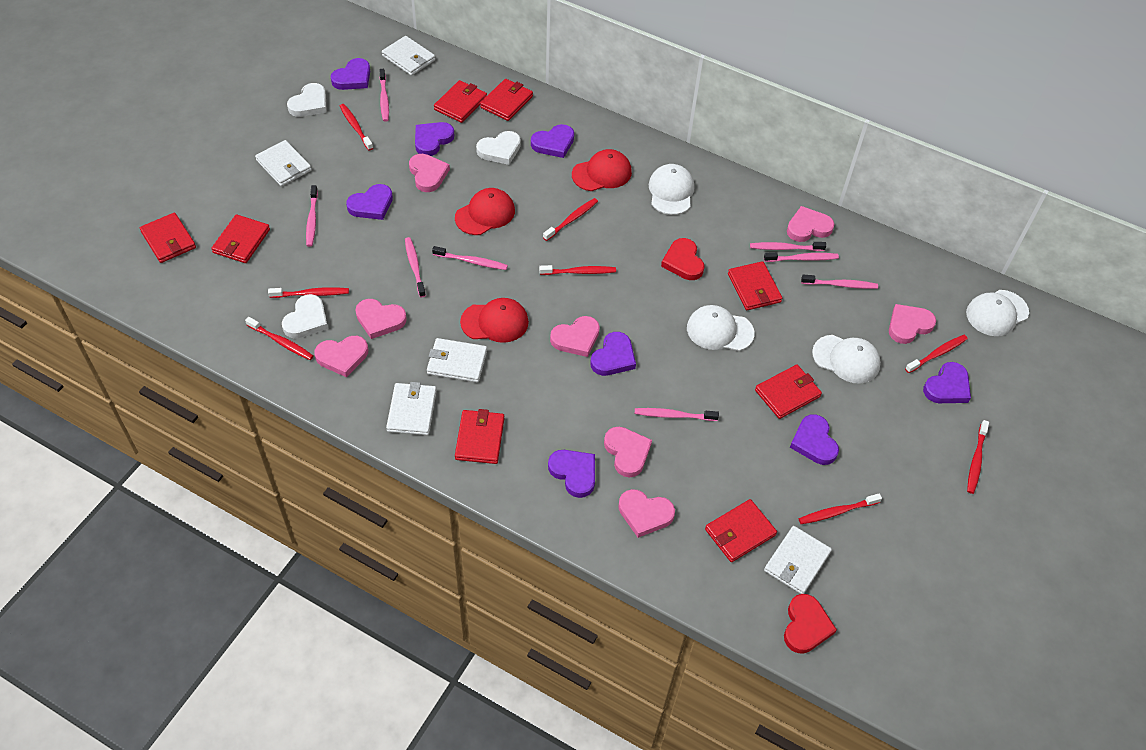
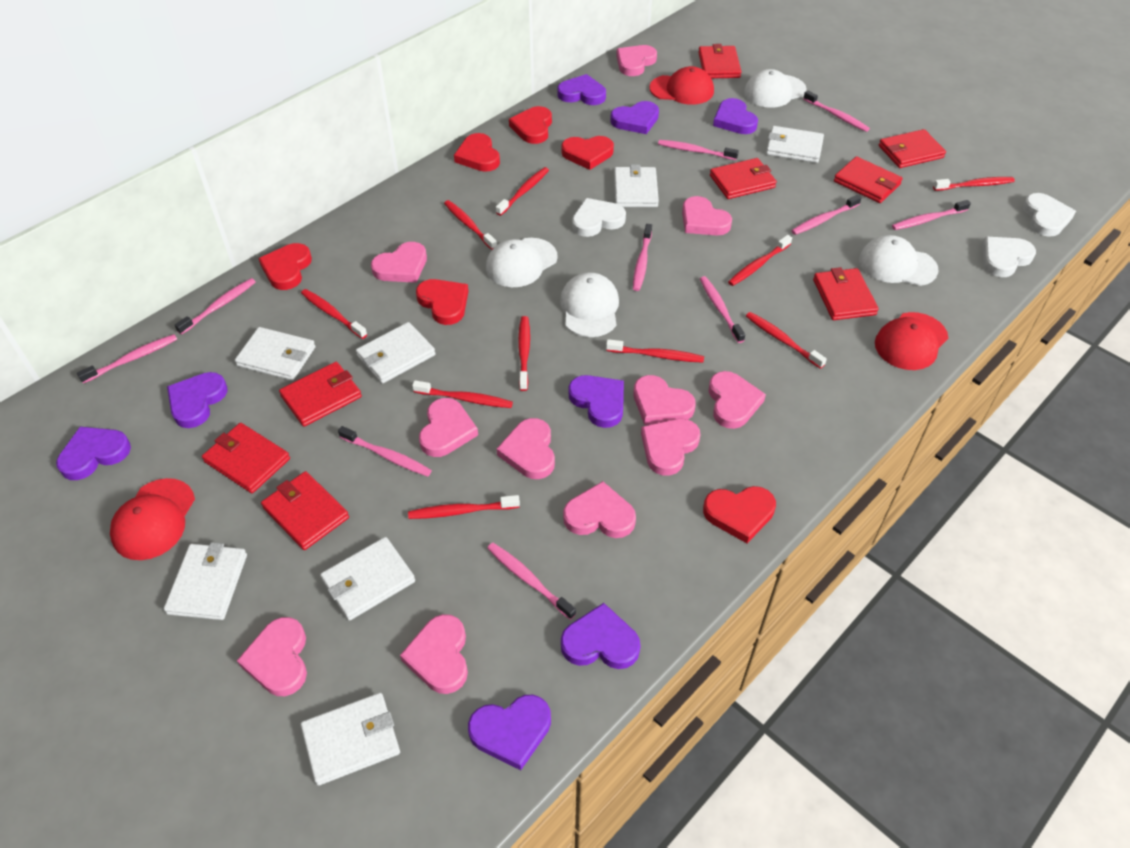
pink heart: 8 -> 11
pink toothbrush: 8 -> 10
red heart: 2 -> 6
red toothbrush: 8 -> 10
white wallet: 5 -> 7

